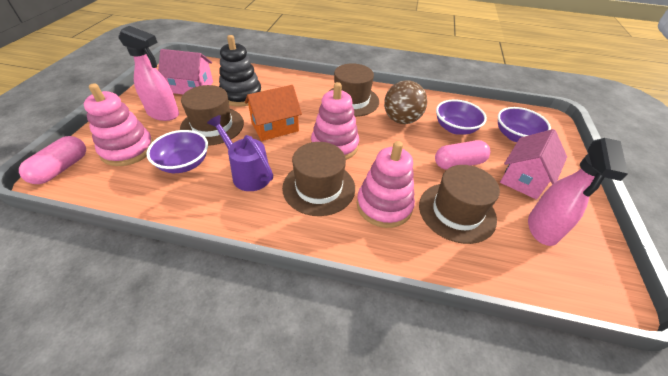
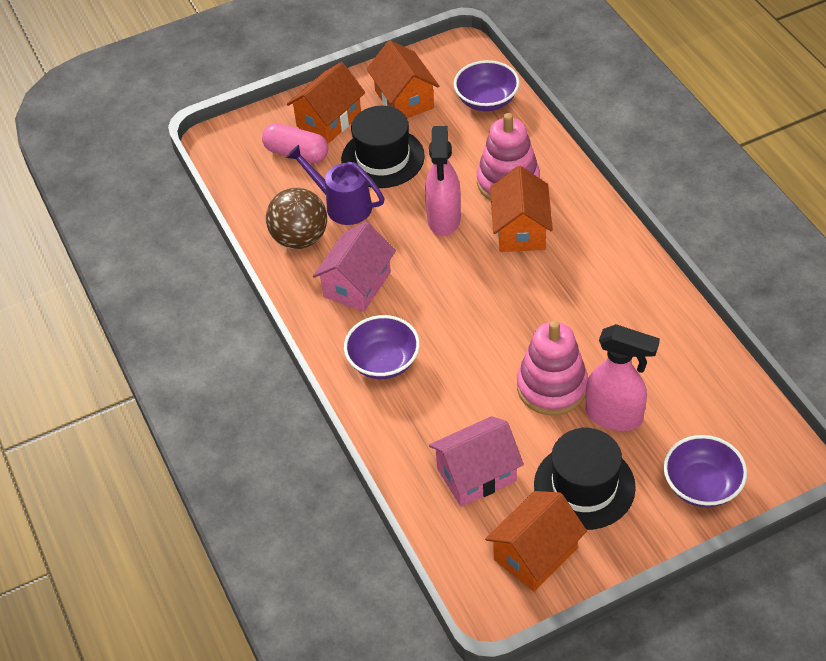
black hat: 0 -> 2
black stacking toy: 1 -> 0
brown hat: 4 -> 0
orange house: 1 -> 4
pink capsule: 2 -> 1
pink stacking toy: 3 -> 2

